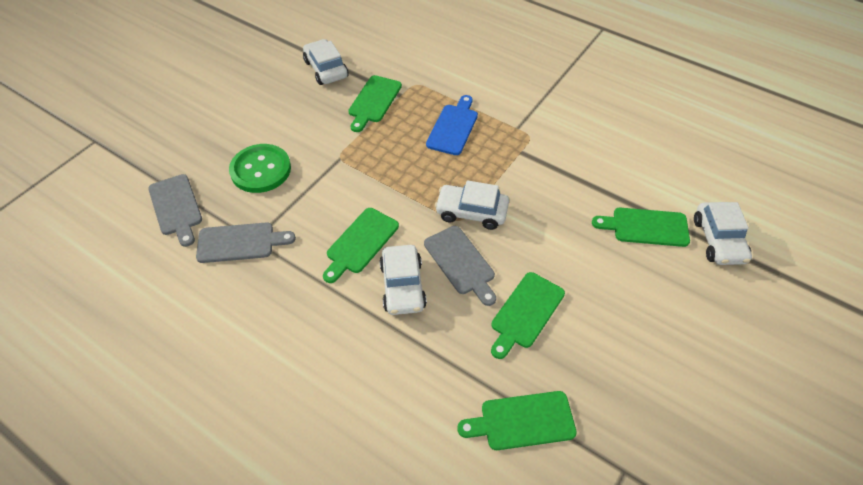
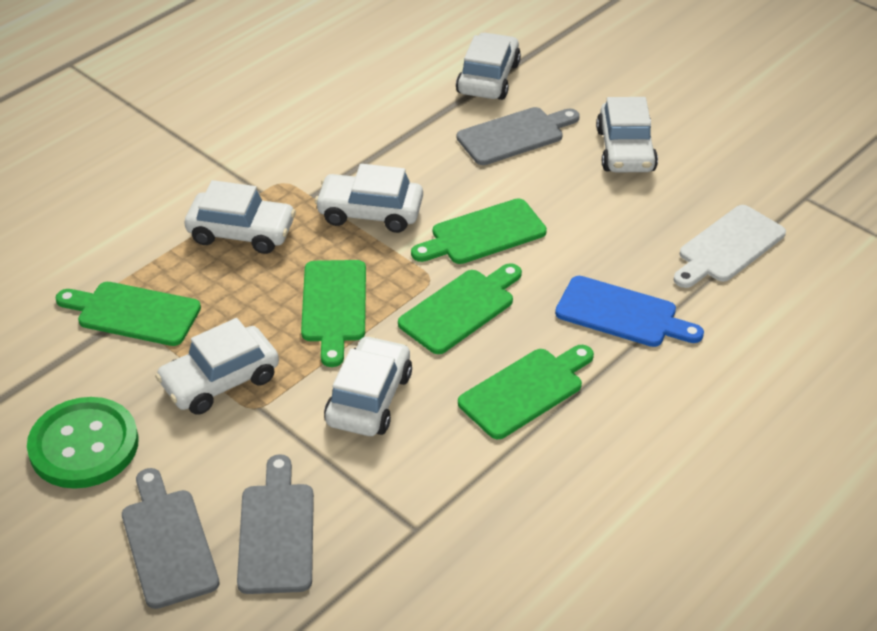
white car: 4 -> 6
white cutting board: 0 -> 1

